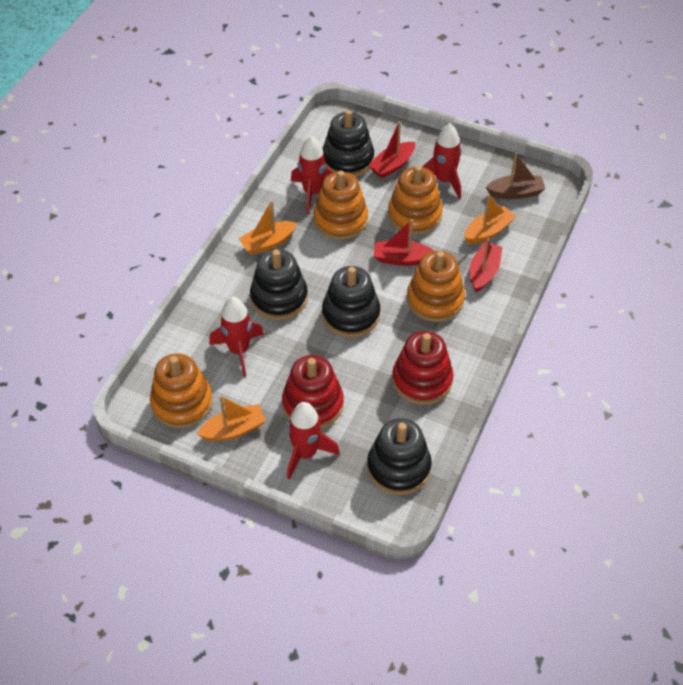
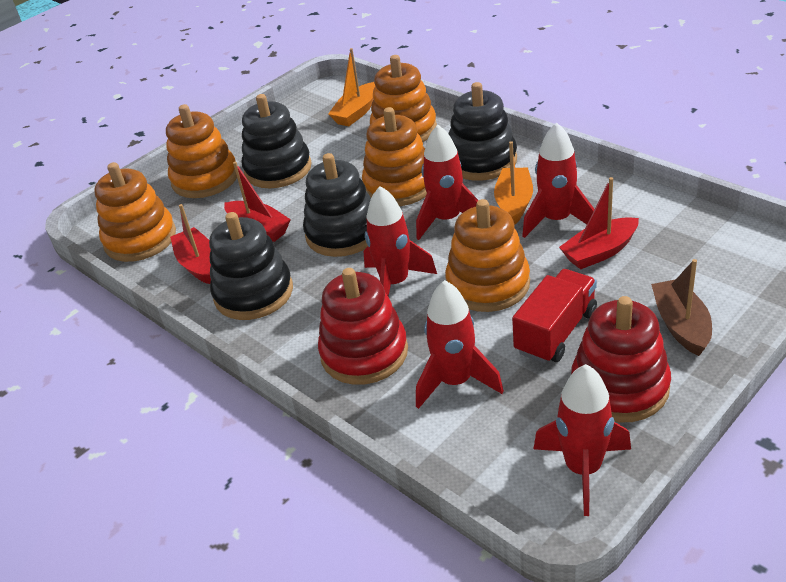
orange boat: 3 -> 2
orange stacking toy: 4 -> 5
red rocket: 4 -> 5
red truck: 0 -> 1

